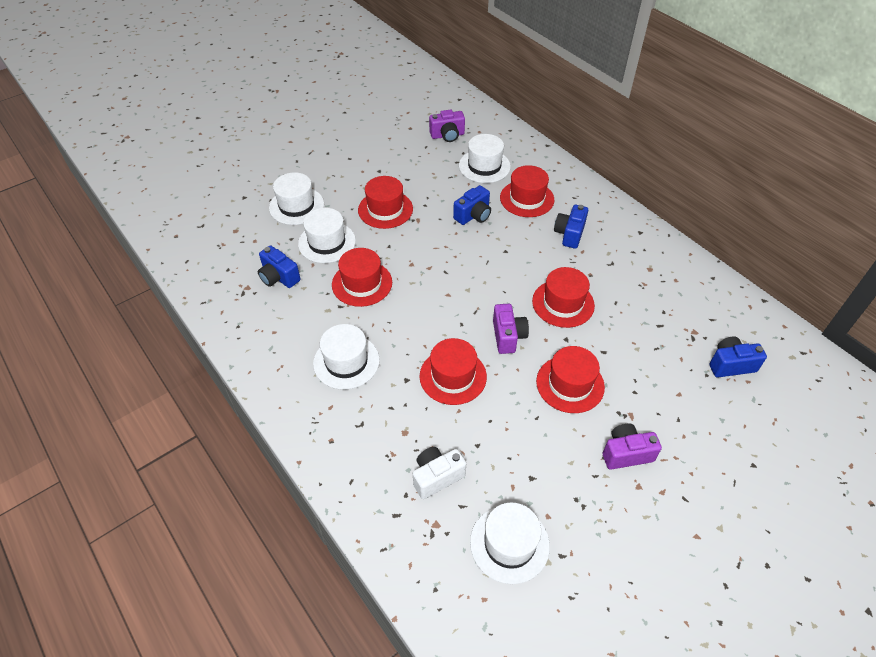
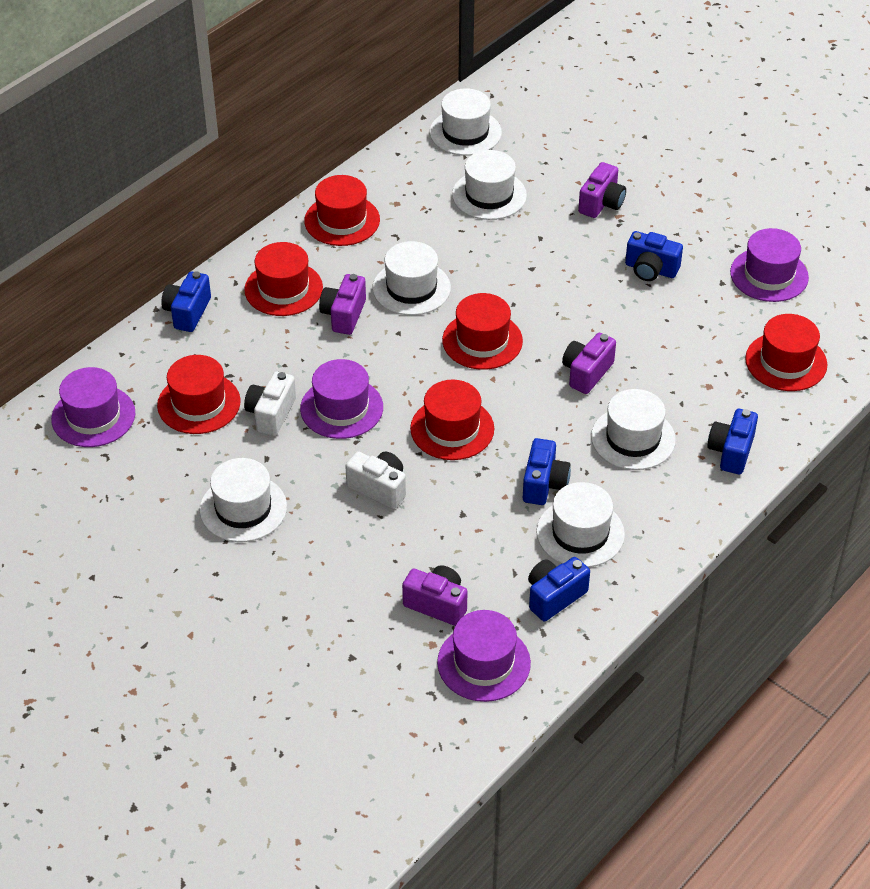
blue camera: 4 -> 5
purple camera: 3 -> 4
purple hat: 0 -> 4
white camera: 1 -> 2
white hat: 5 -> 6

